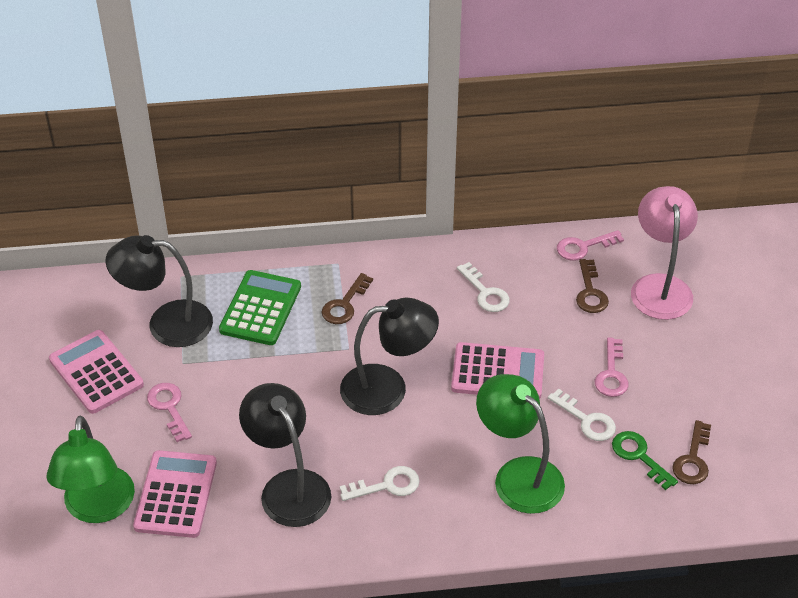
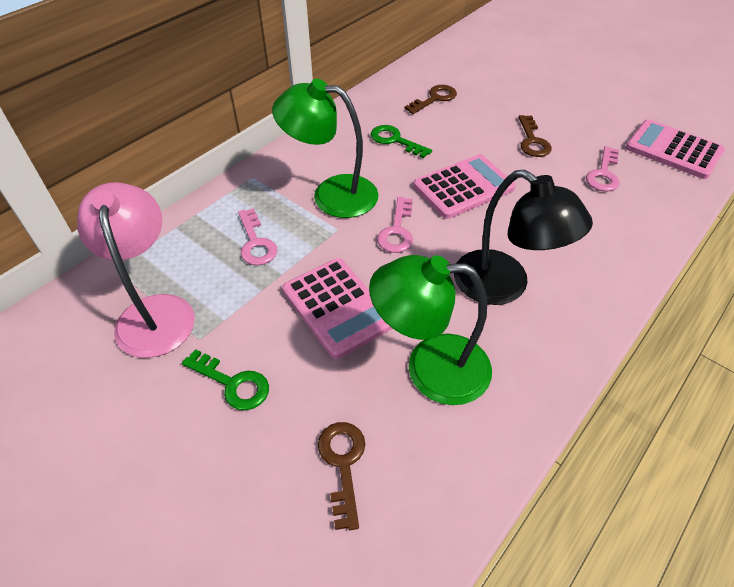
black lamp: 3 -> 1
green calculator: 1 -> 0
green key: 1 -> 2
white key: 3 -> 0

